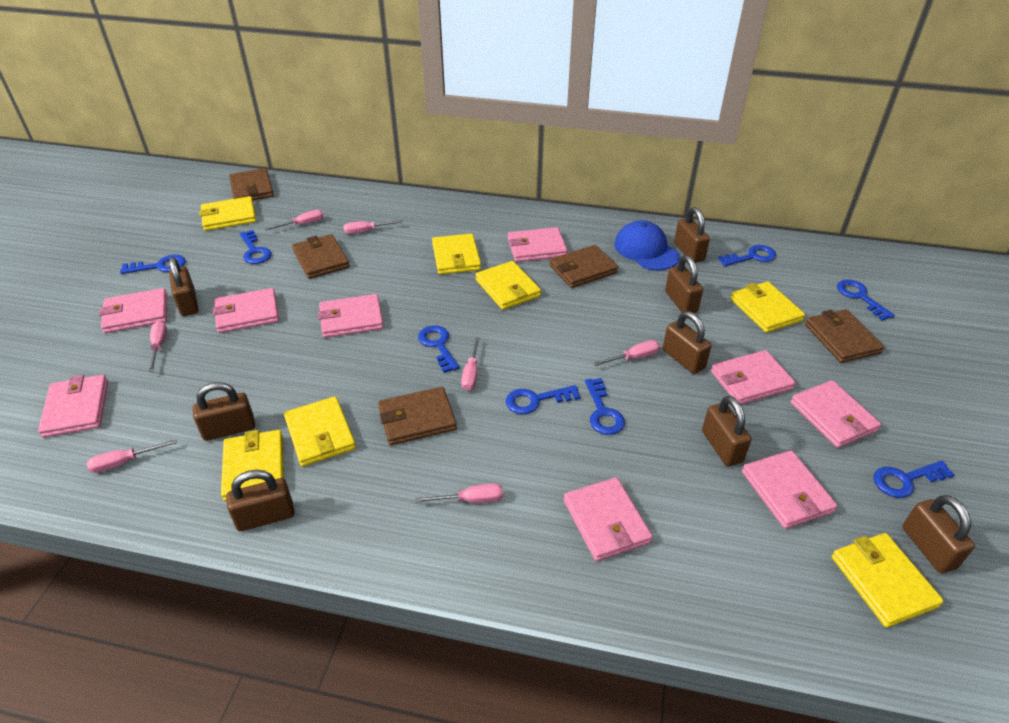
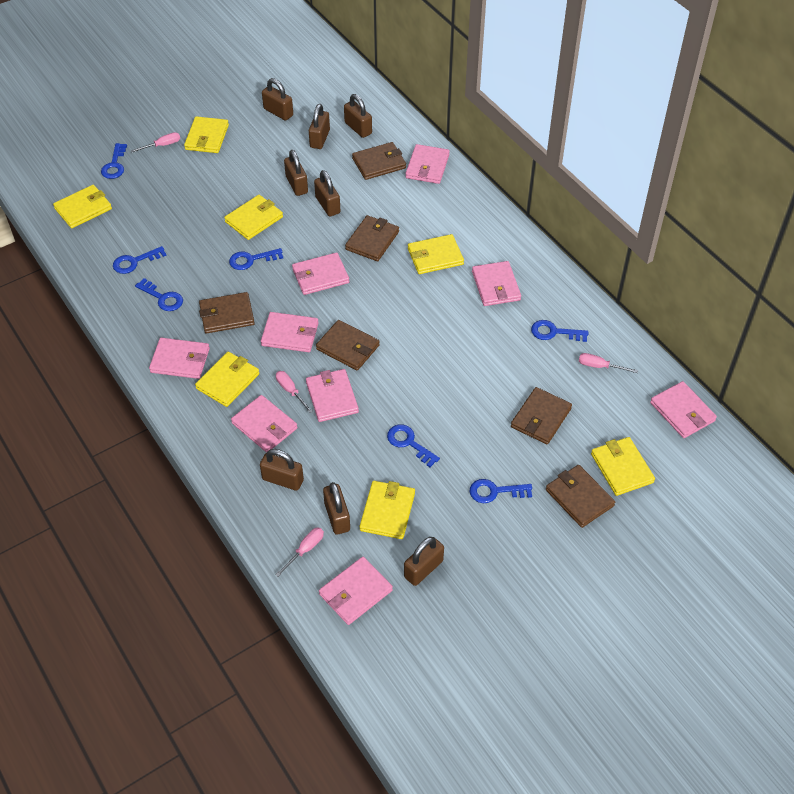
blue cap: 1 -> 0
blue key: 8 -> 7
brown wallet: 5 -> 6
pink screwdriver: 7 -> 4

